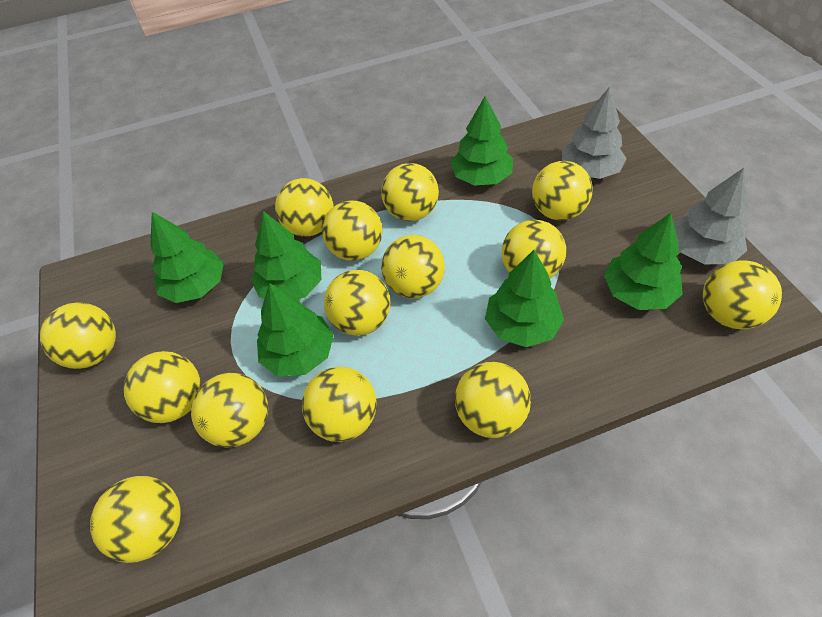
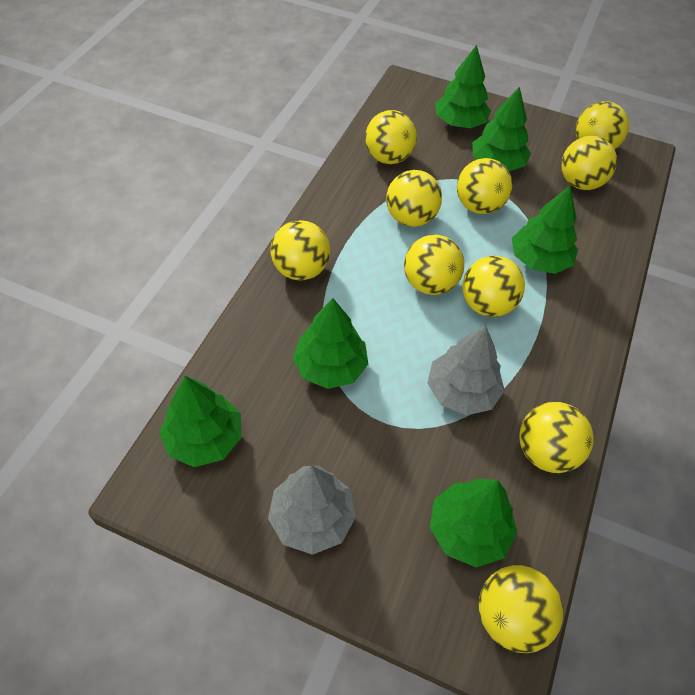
yellow ball: 14 -> 10

